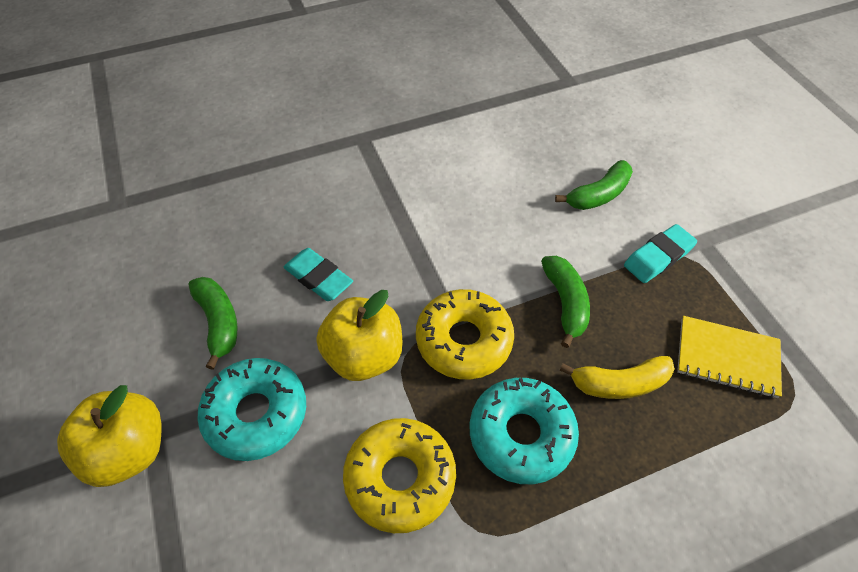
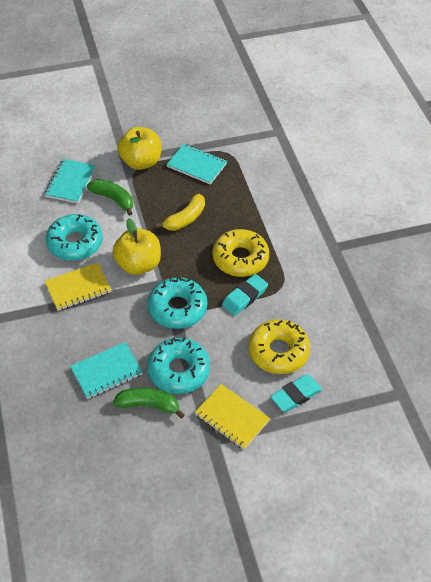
green banana: 3 -> 2
turquoise donut: 2 -> 3
turquoise notebook: 0 -> 3
yellow notebook: 1 -> 2

